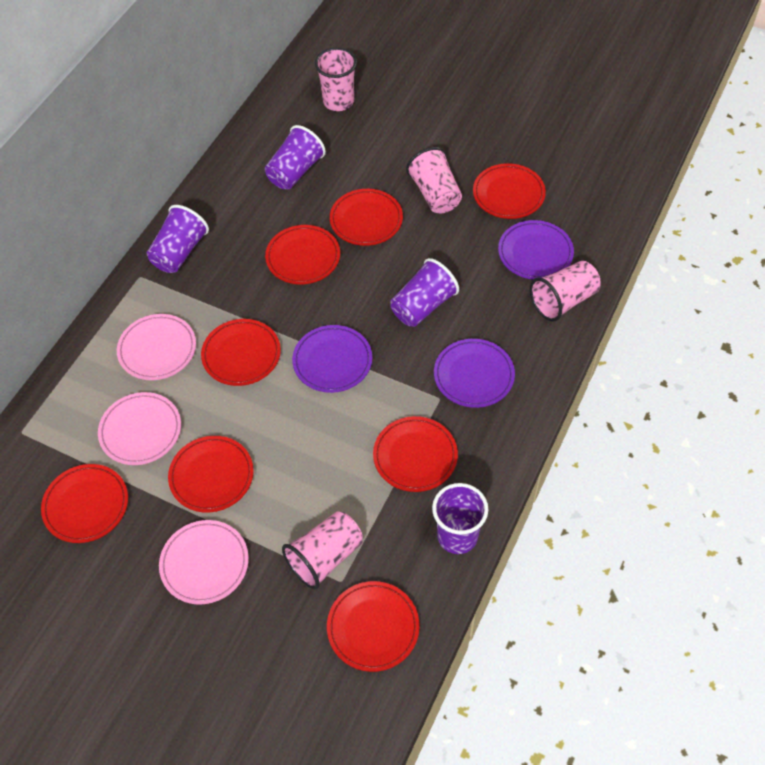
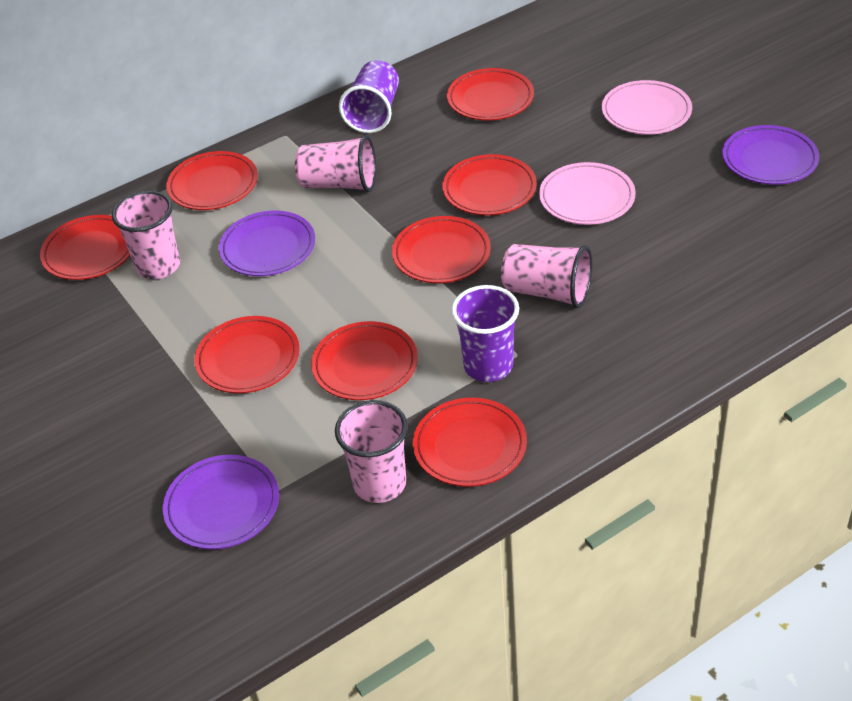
pink plate: 3 -> 2
purple cup: 4 -> 2

